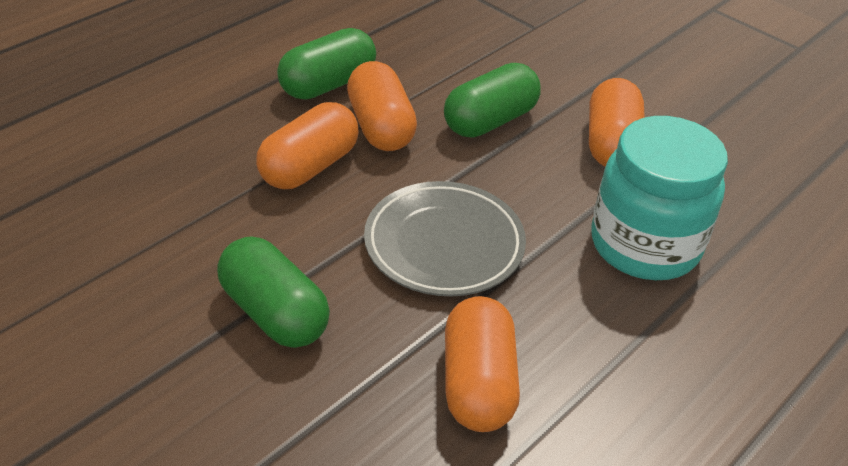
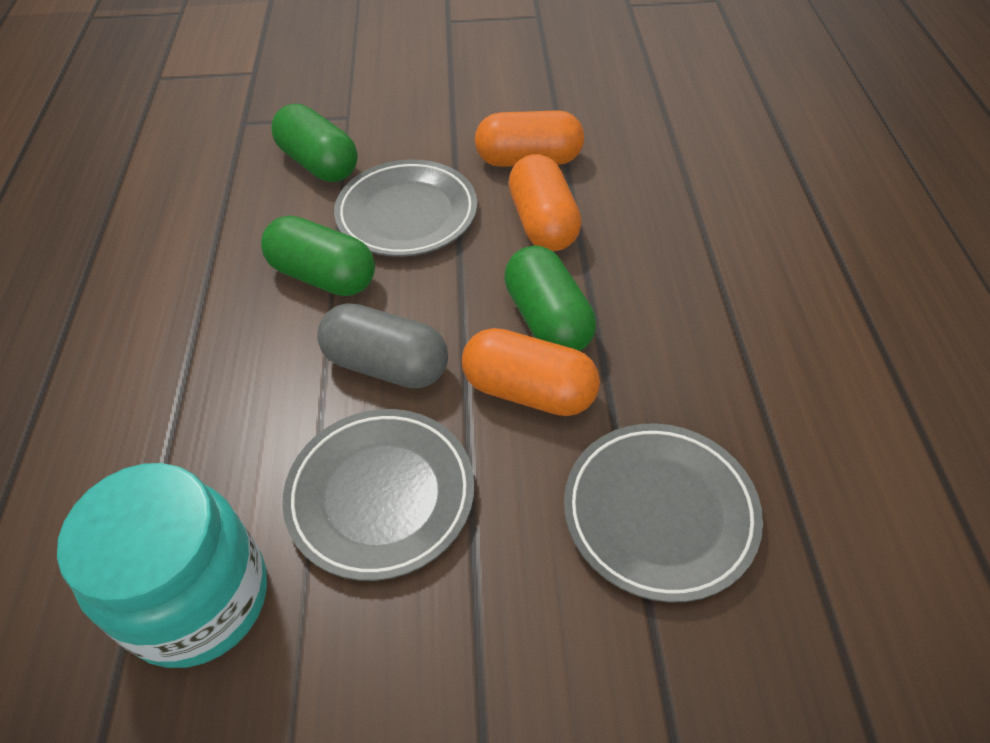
grey capsule: 0 -> 1
grey plate: 1 -> 3
orange capsule: 4 -> 3

